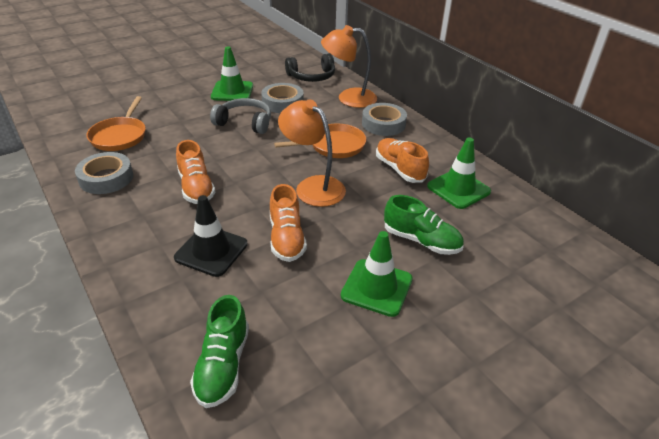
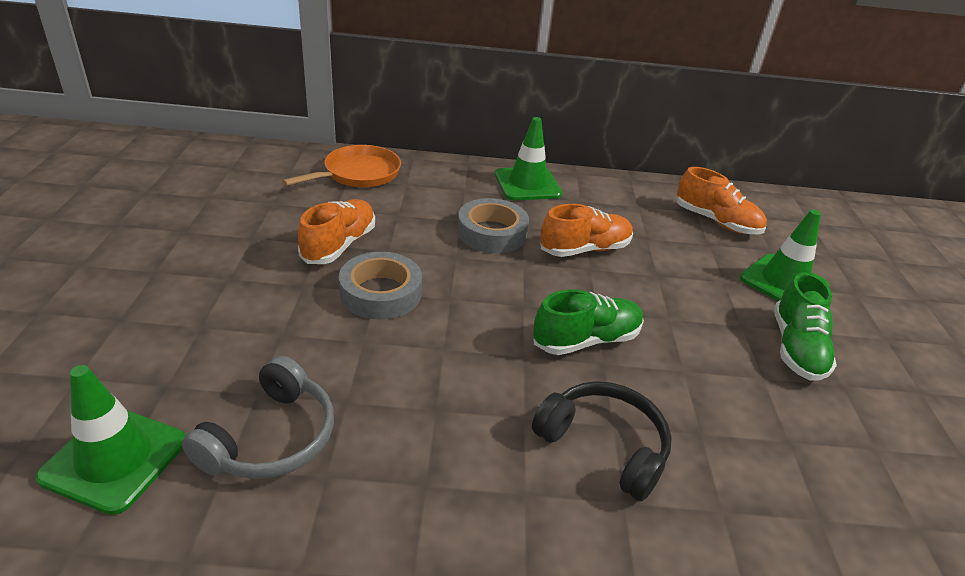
black traffic cone: 1 -> 0
grey tape: 3 -> 2
orange lamp: 2 -> 0
orange pan: 2 -> 1

